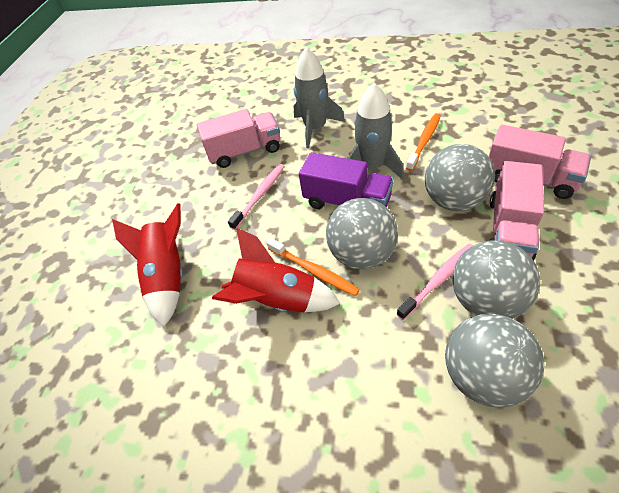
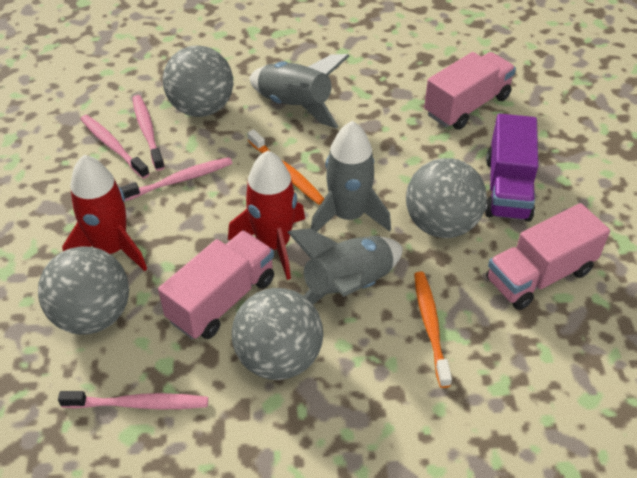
grey rocket: 2 -> 3
pink toothbrush: 2 -> 4

